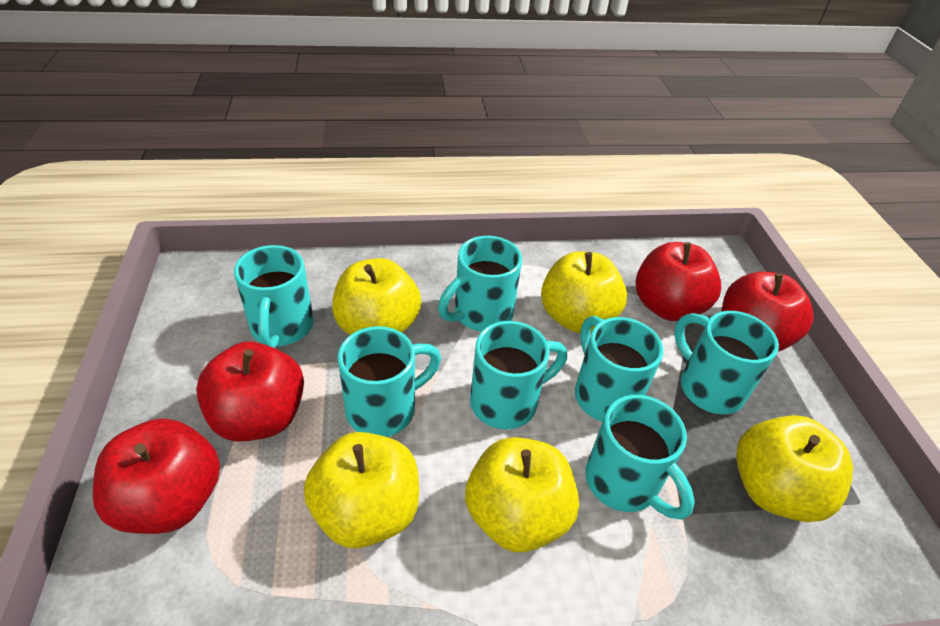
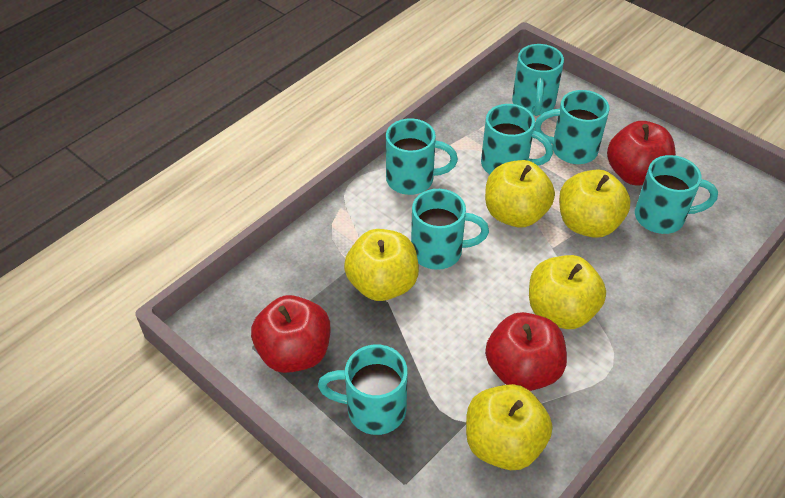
red apple: 4 -> 3

